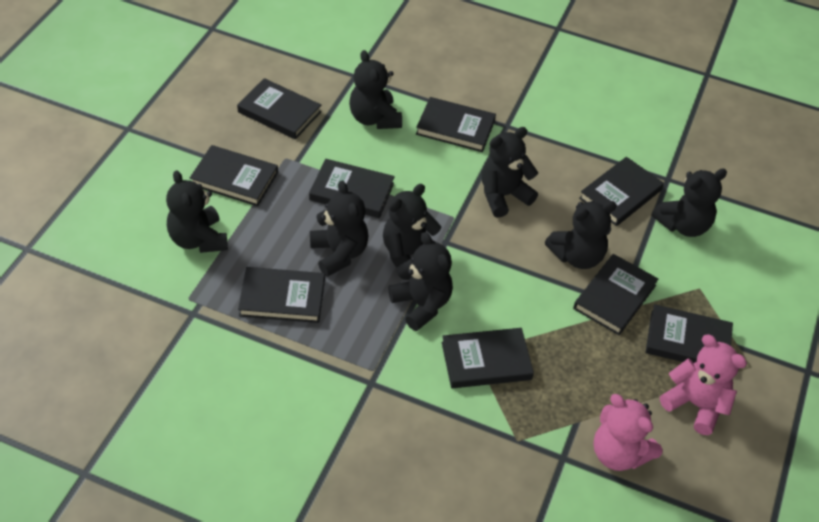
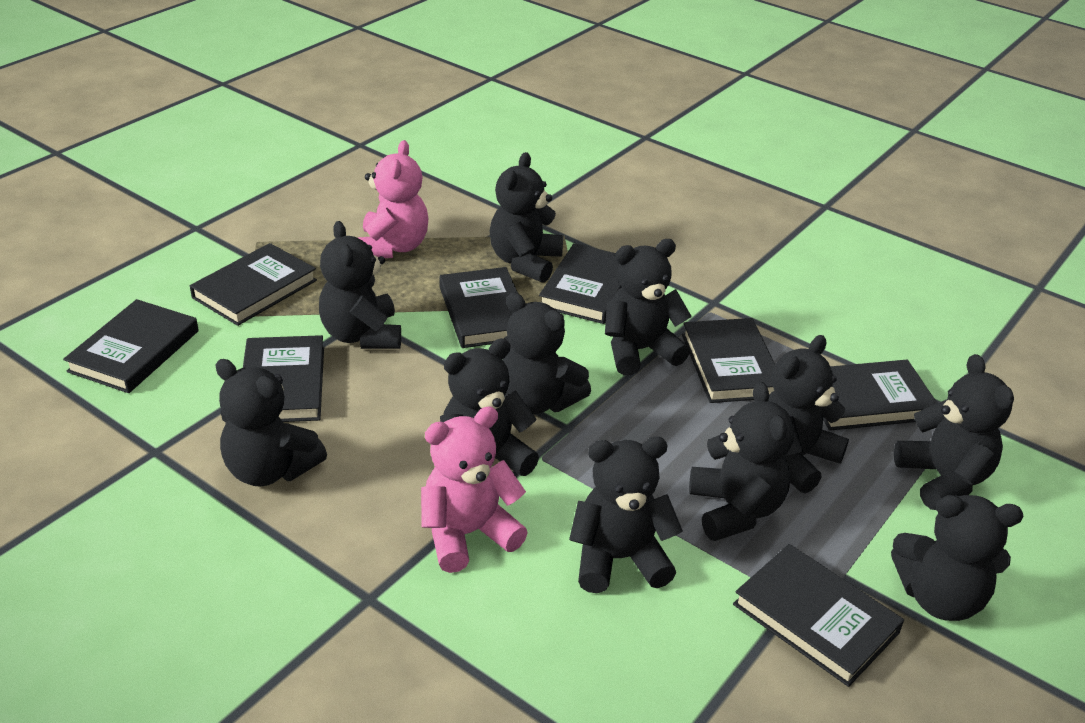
black book: 9 -> 8
black teddy bear: 8 -> 11

